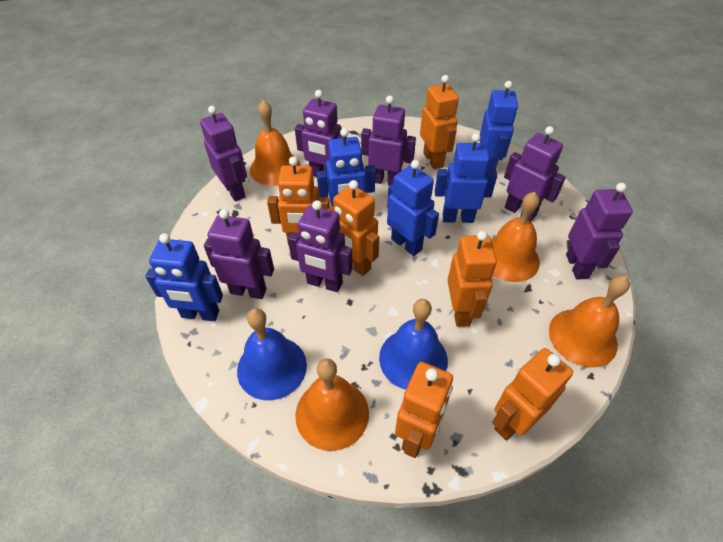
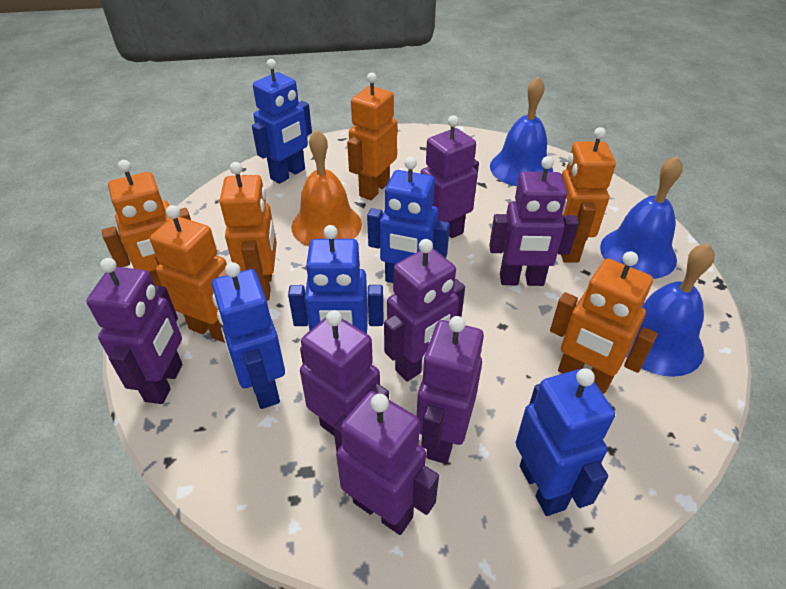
blue bell: 2 -> 3
orange bell: 4 -> 1

